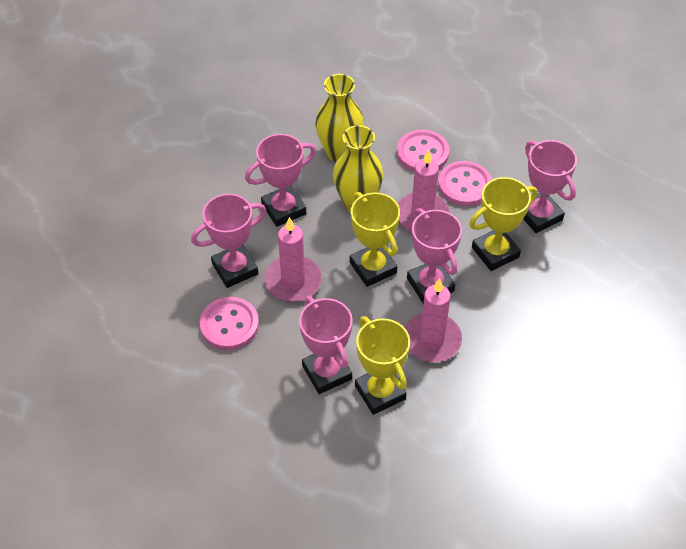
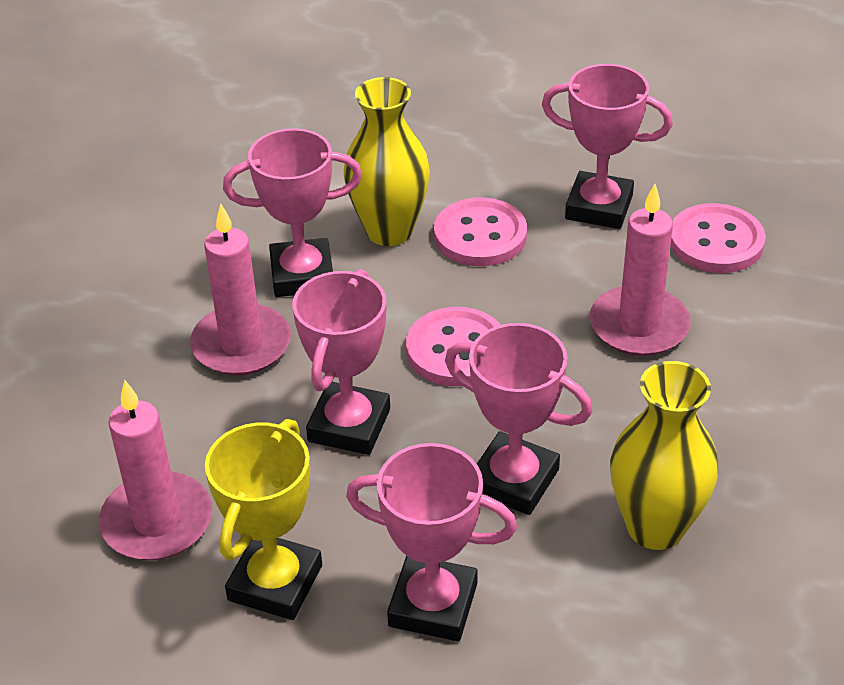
yellow trophy: 3 -> 1

